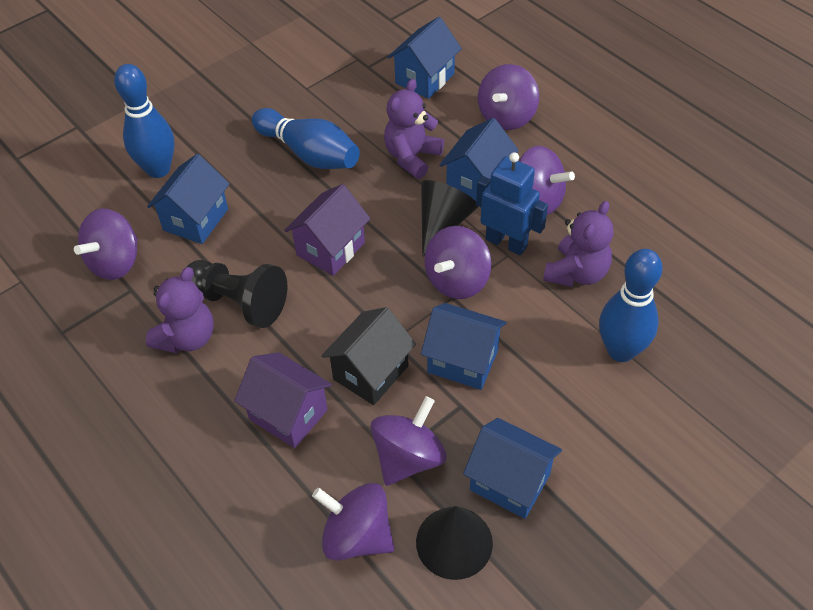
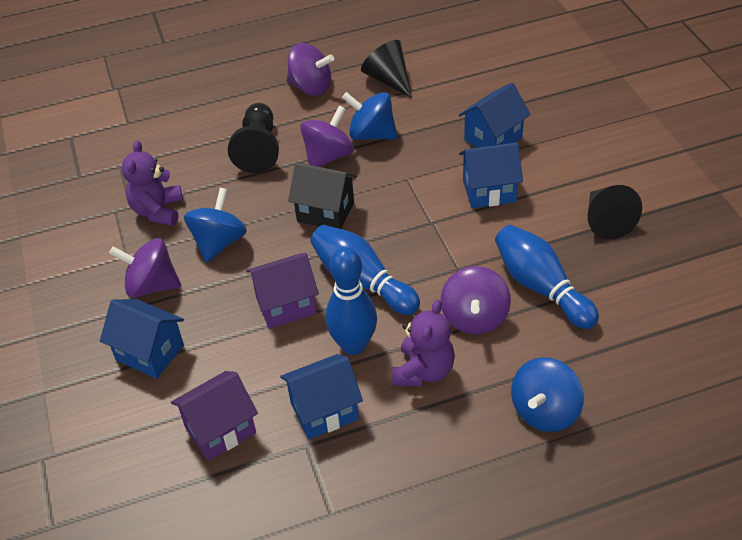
blue house: 5 -> 4
blue robot: 1 -> 0
blue spinning top: 0 -> 3
purple spinning top: 6 -> 4
purple teddy bear: 3 -> 2

